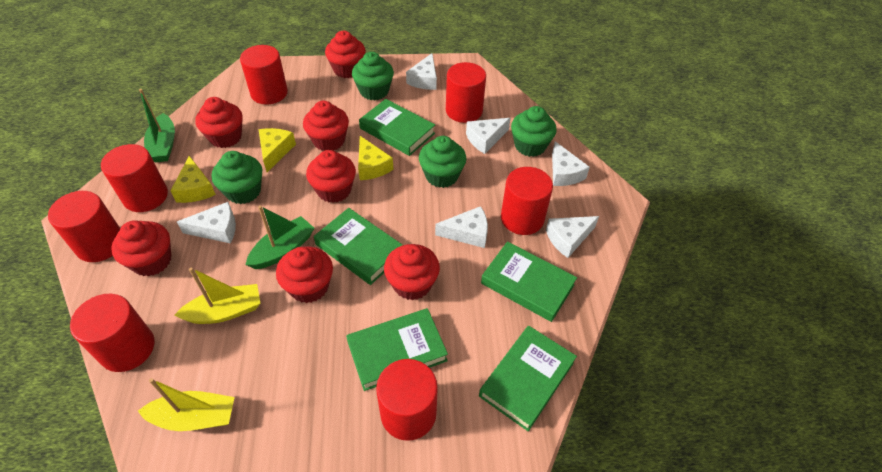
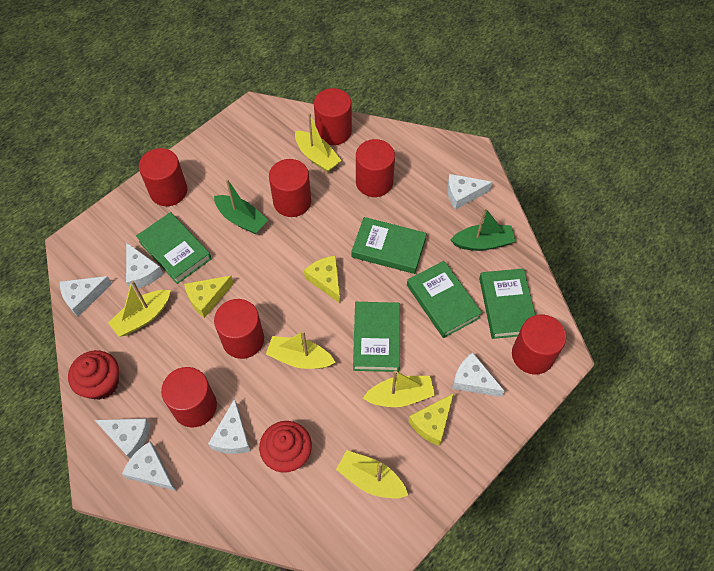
green cupcake: 4 -> 0
red cupcake: 7 -> 2
white cheese: 6 -> 7
yellow boat: 2 -> 5

